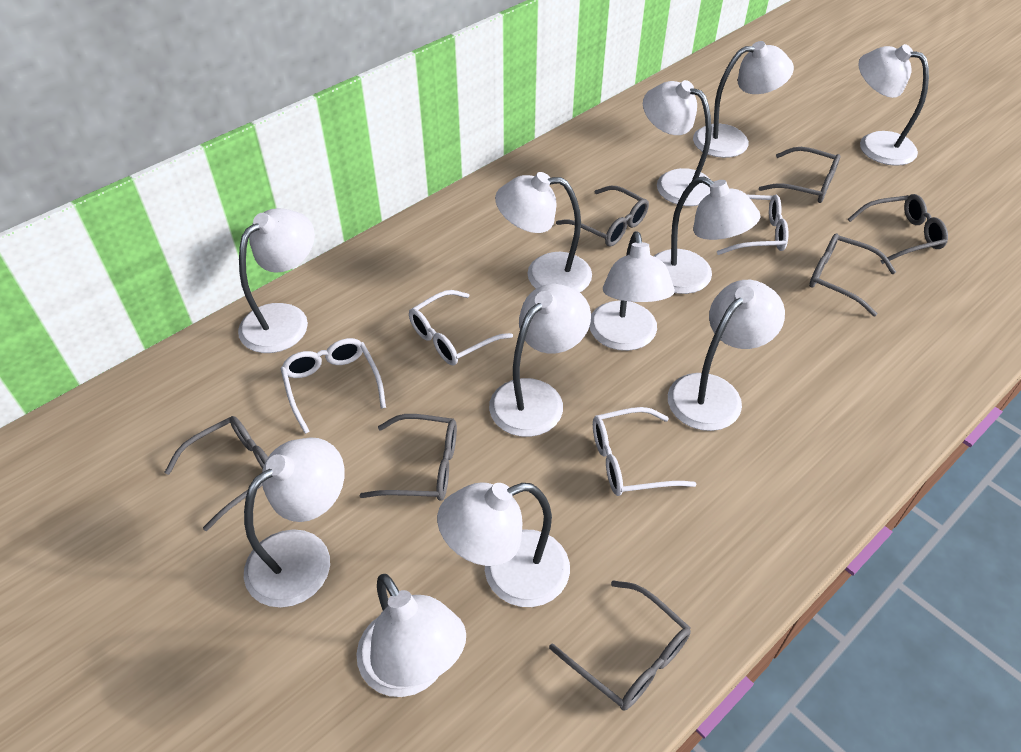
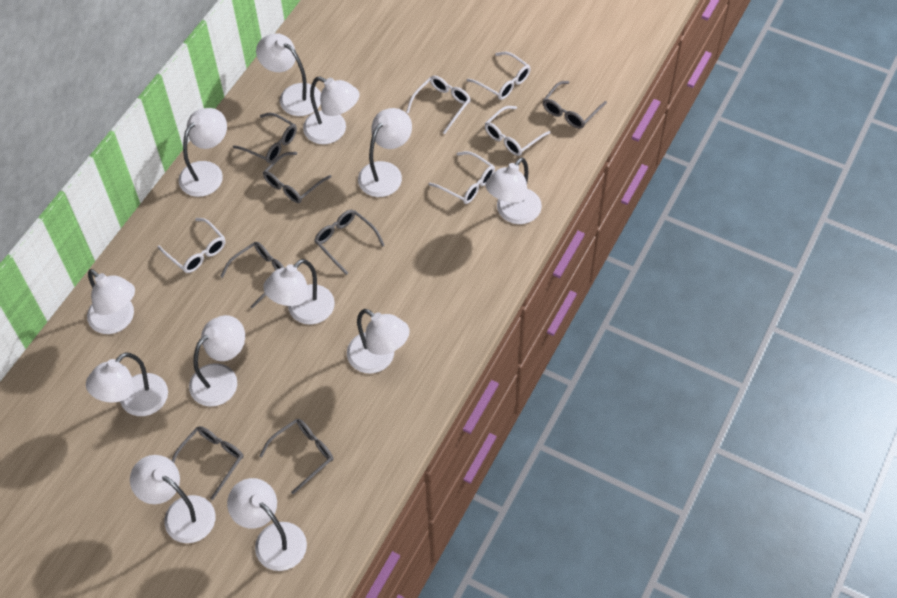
white glasses: 4 -> 5

